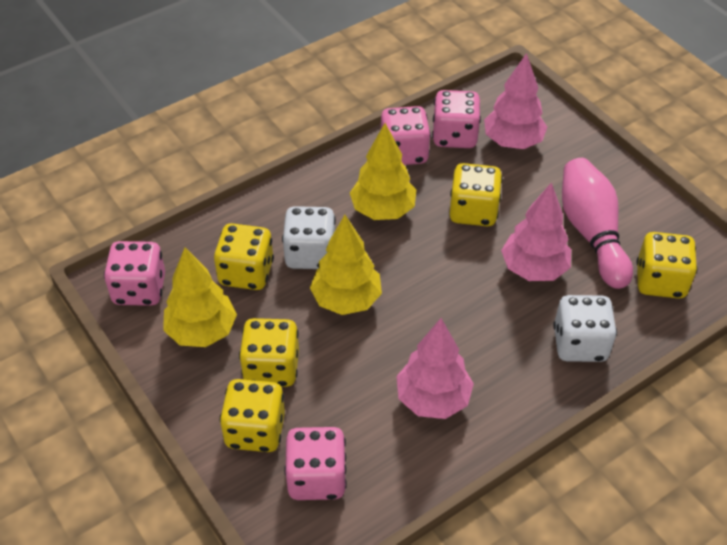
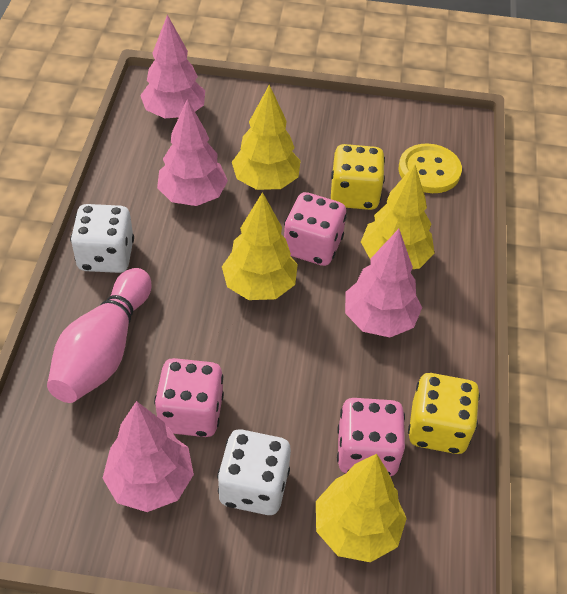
pink dice: 4 -> 3
pink tree: 3 -> 4
yellow button: 0 -> 1
yellow dice: 5 -> 2
yellow tree: 3 -> 4

